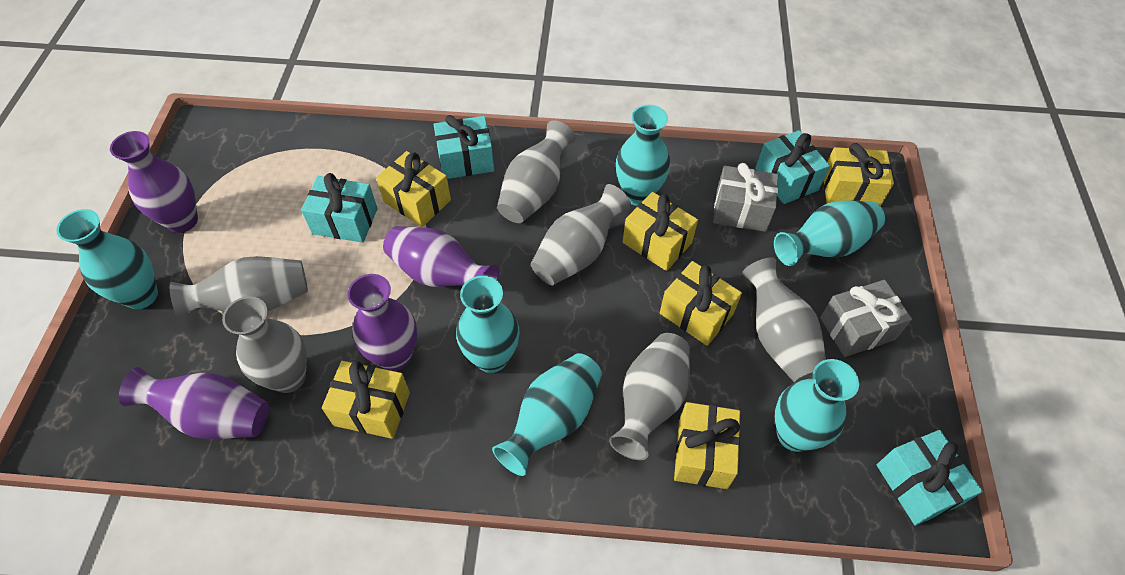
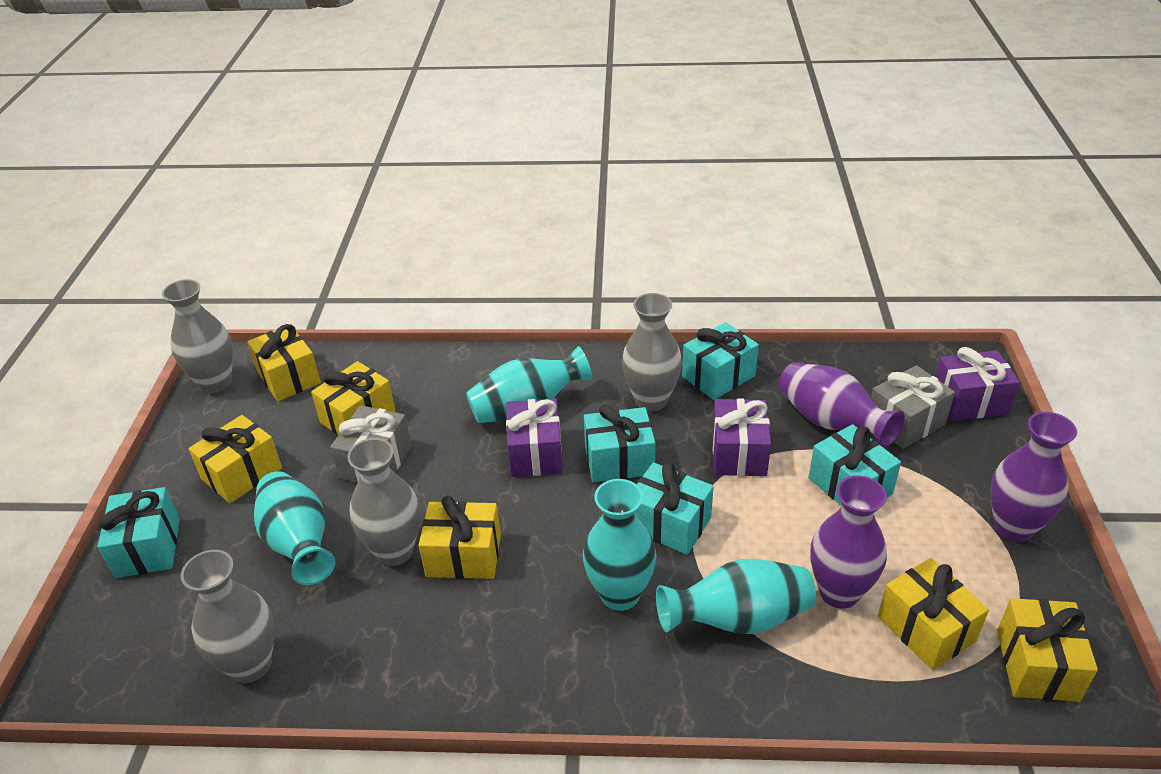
grey vase: 6 -> 4
purple gift: 0 -> 3
purple vase: 4 -> 3
turquoise gift: 4 -> 5
turquoise vase: 6 -> 4

